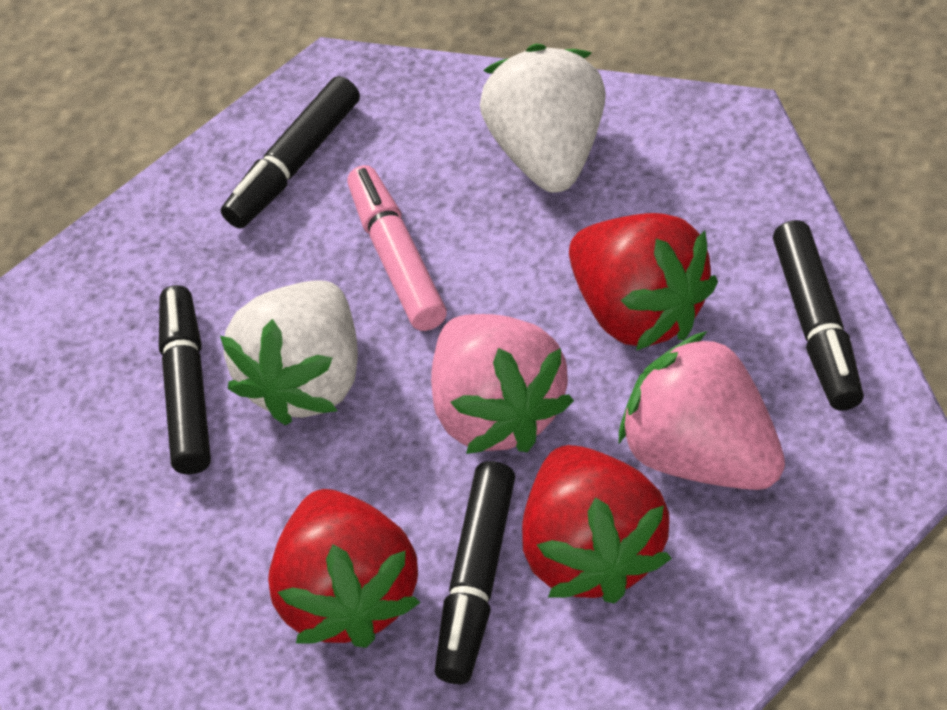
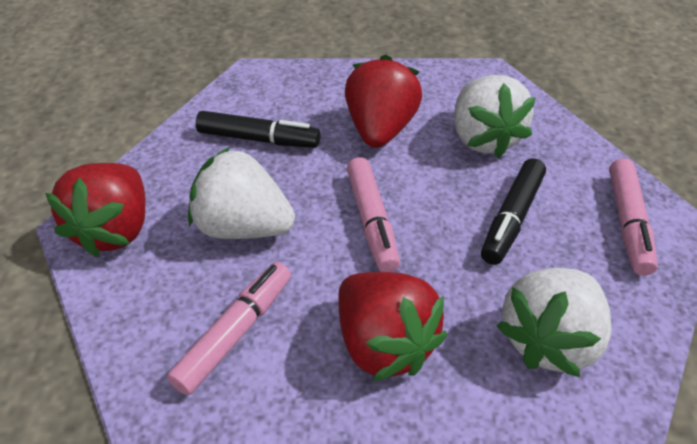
black marker: 4 -> 2
pink marker: 1 -> 3
pink strawberry: 2 -> 0
white strawberry: 2 -> 3

